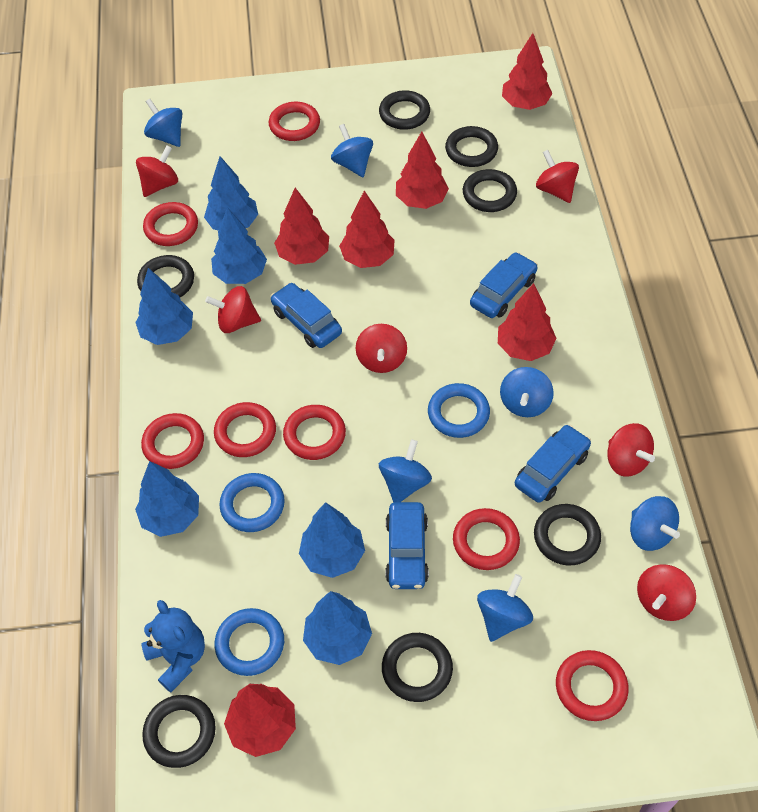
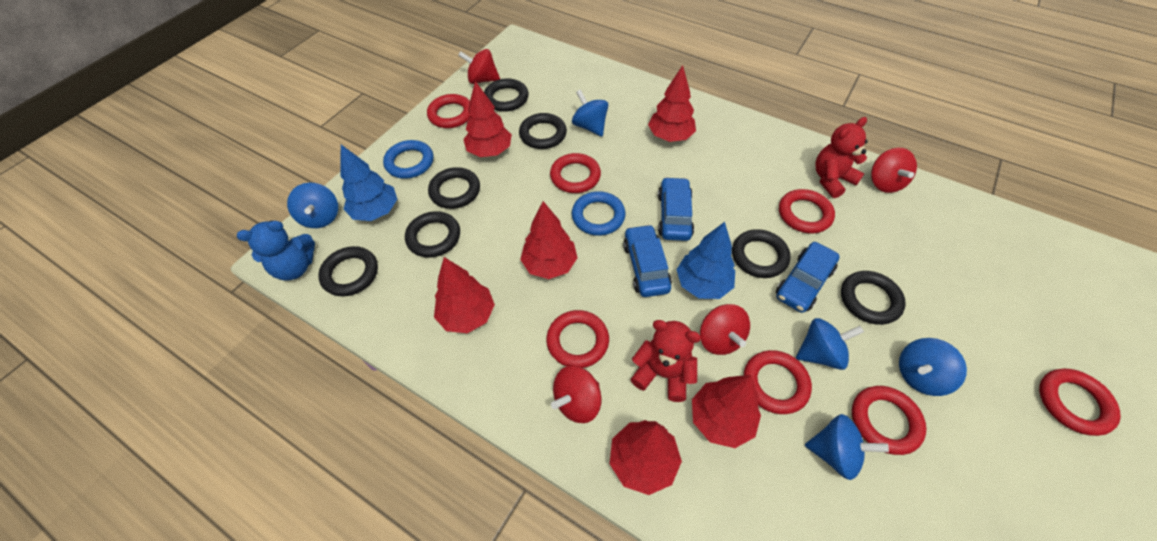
blue car: 4 -> 3
blue ring: 3 -> 2
blue spinning top: 6 -> 5
blue tree: 6 -> 2
red spinning top: 6 -> 4
red teddy bear: 0 -> 2

